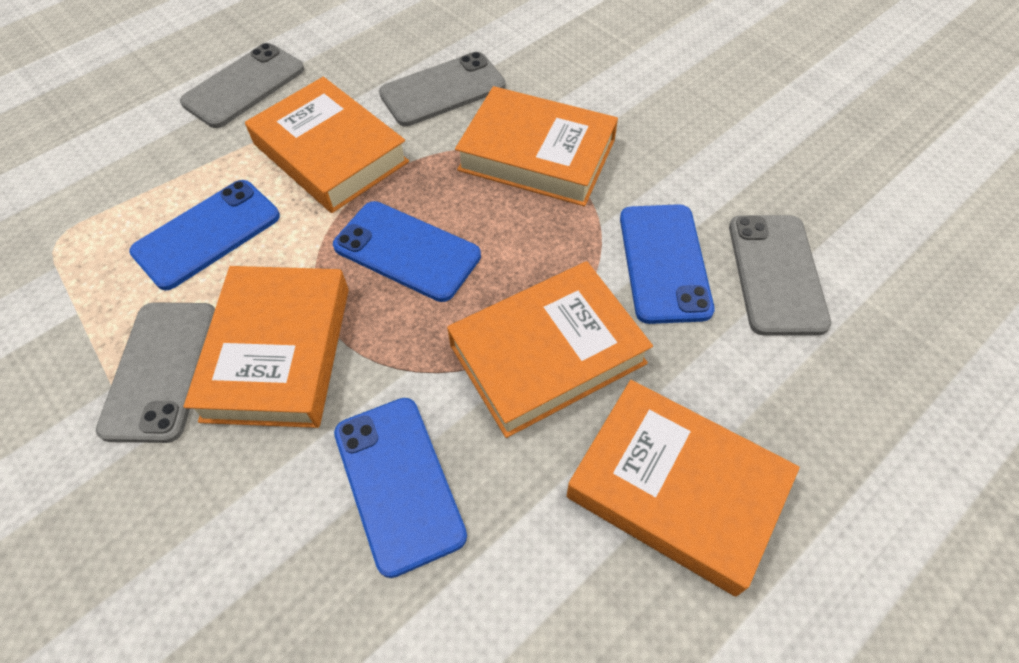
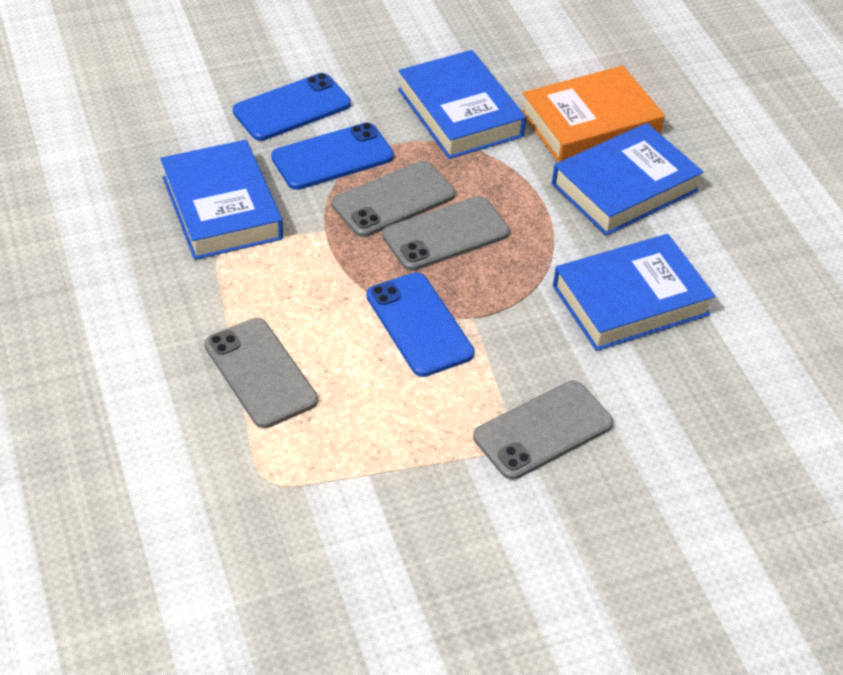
blue book: 0 -> 4
blue phone: 4 -> 3
orange book: 5 -> 1

